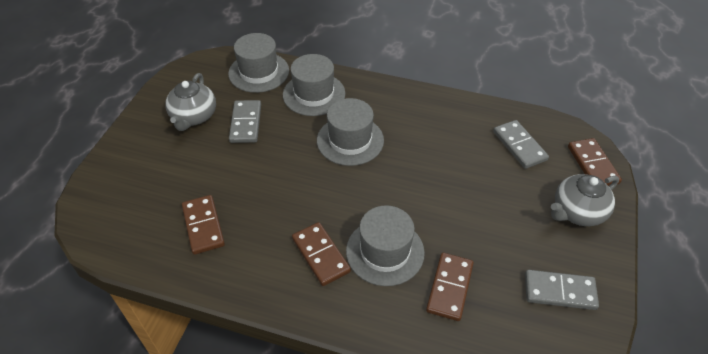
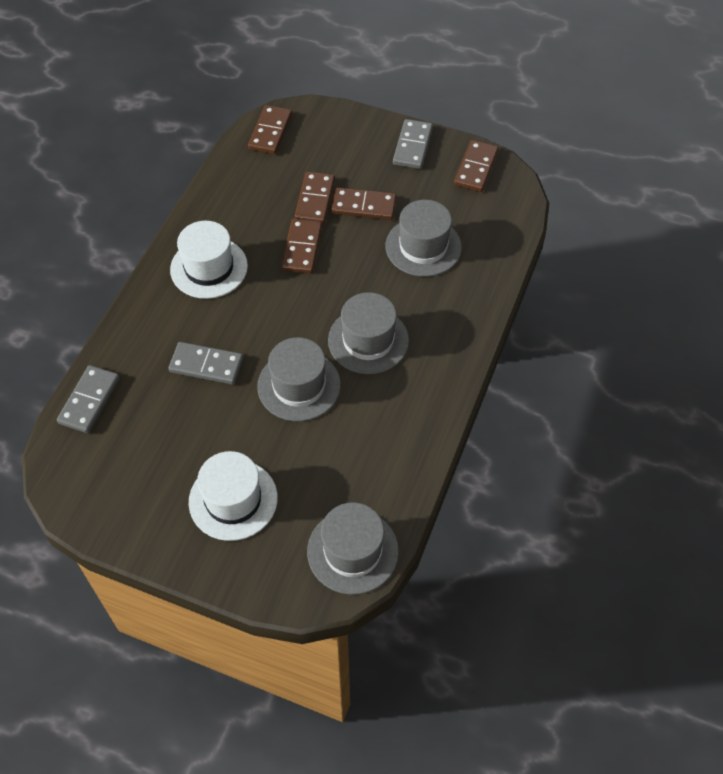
brown domino: 4 -> 5
grey teapot: 2 -> 0
white hat: 0 -> 2

